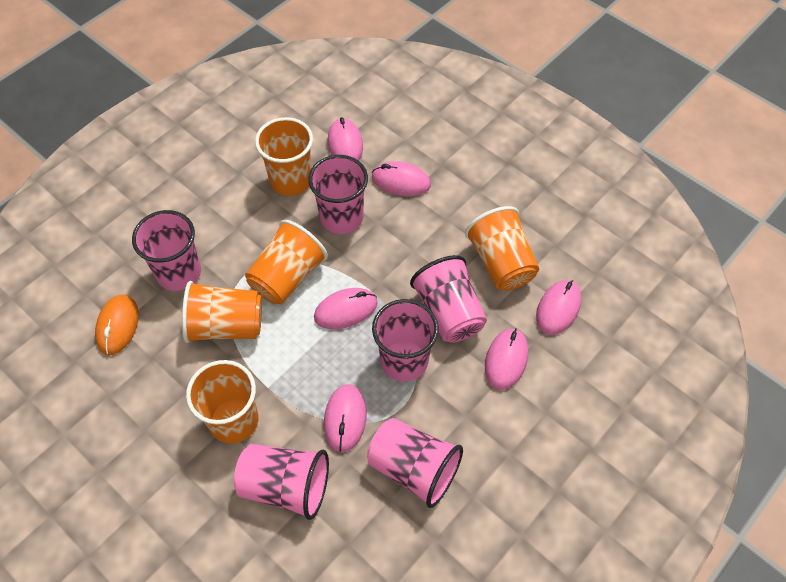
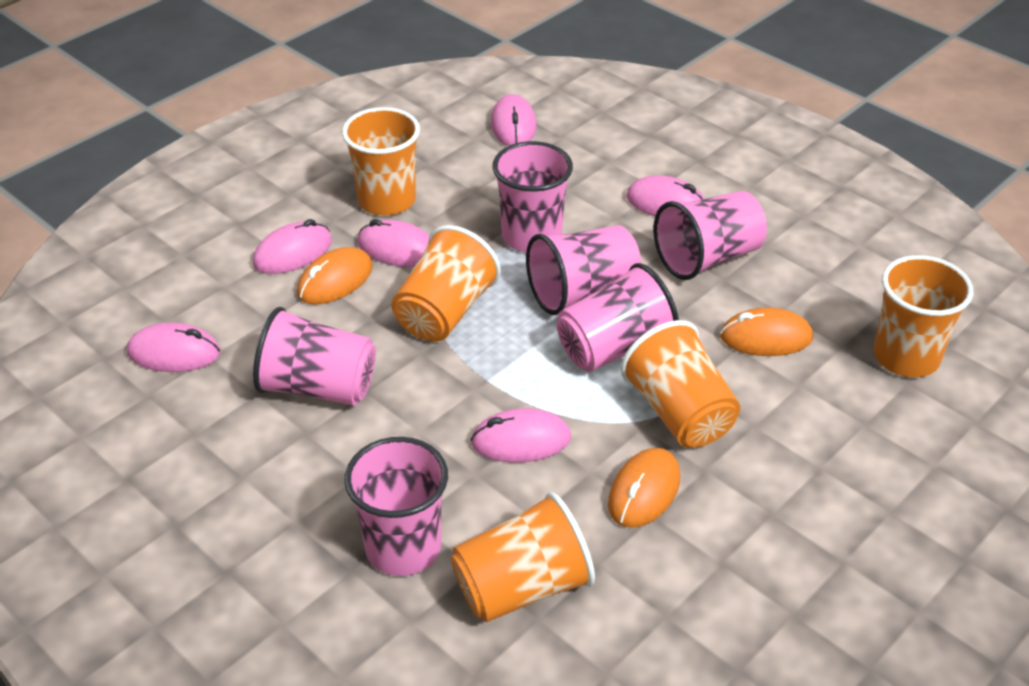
orange mouse: 1 -> 3

